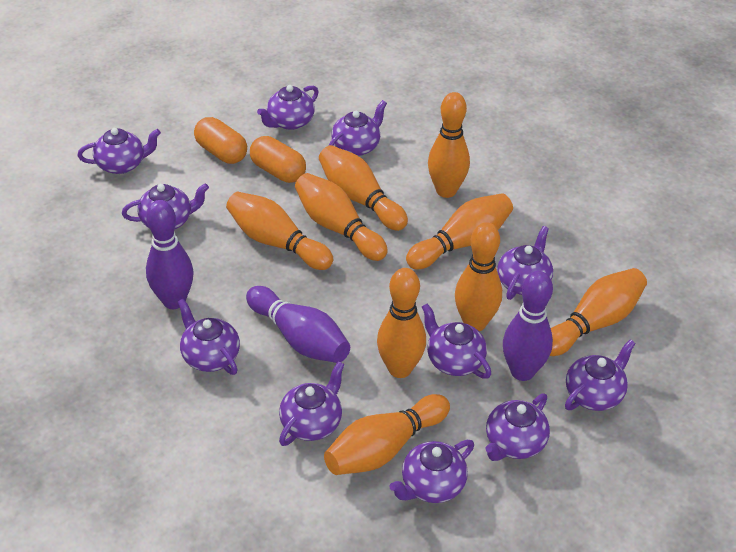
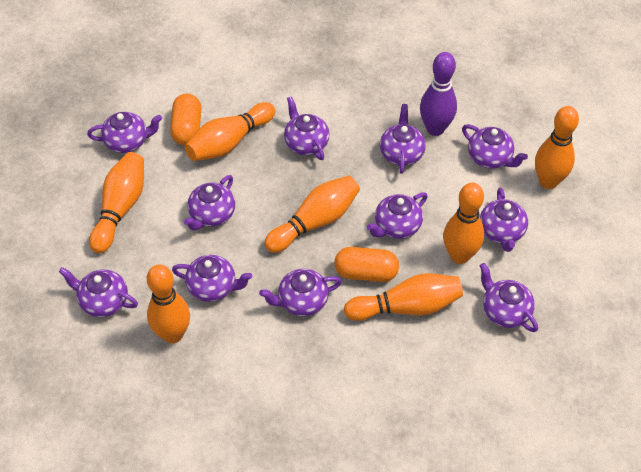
orange bowling pin: 9 -> 7
purple bowling pin: 3 -> 1

